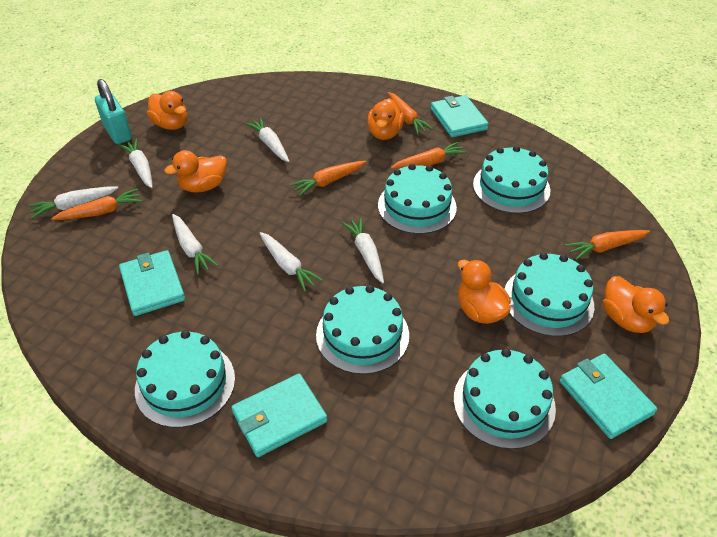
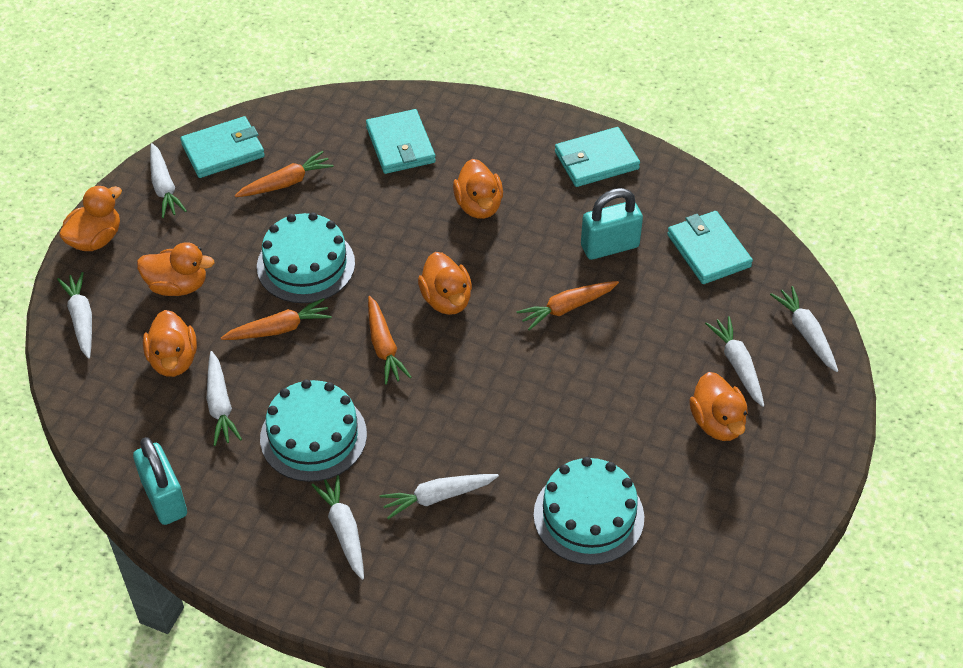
orange carrot: 5 -> 4
orange duck: 5 -> 6
turquoise cake: 6 -> 3
turquoise padlock: 1 -> 2
white carrot: 6 -> 7

